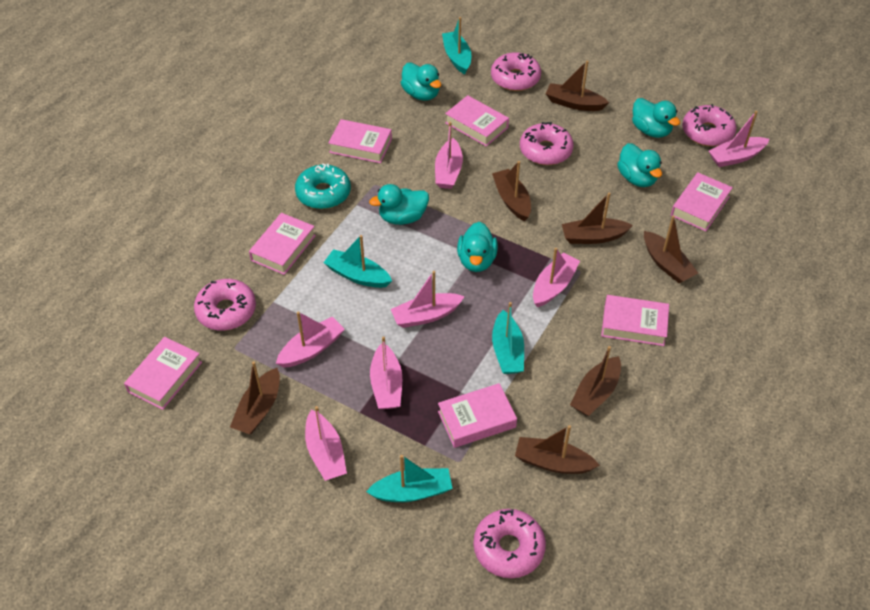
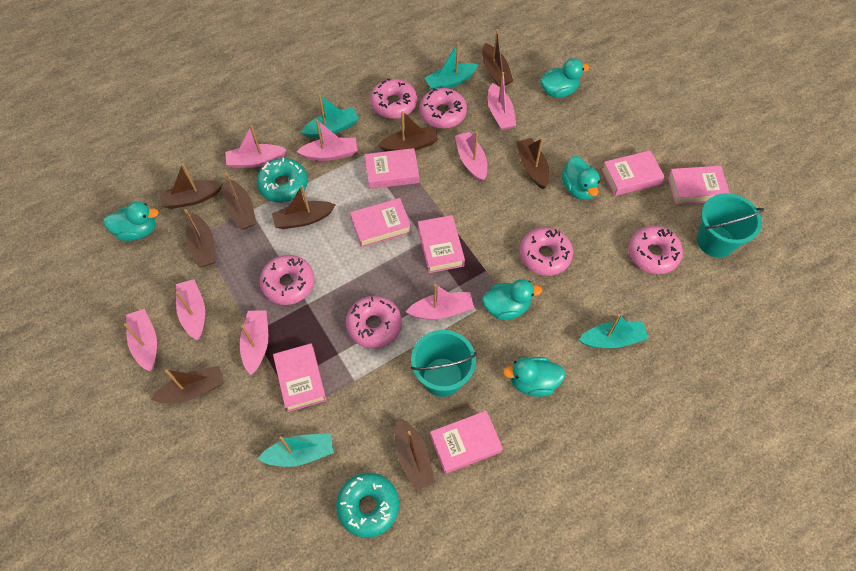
brown boat: 7 -> 9
pink boat: 7 -> 8
pink donut: 5 -> 6
turquoise bucket: 0 -> 2
turquoise donut: 1 -> 2

